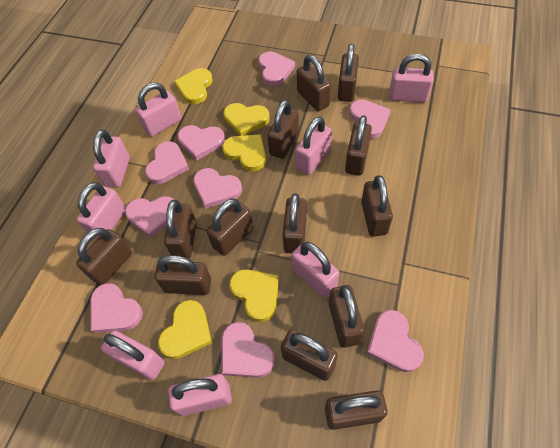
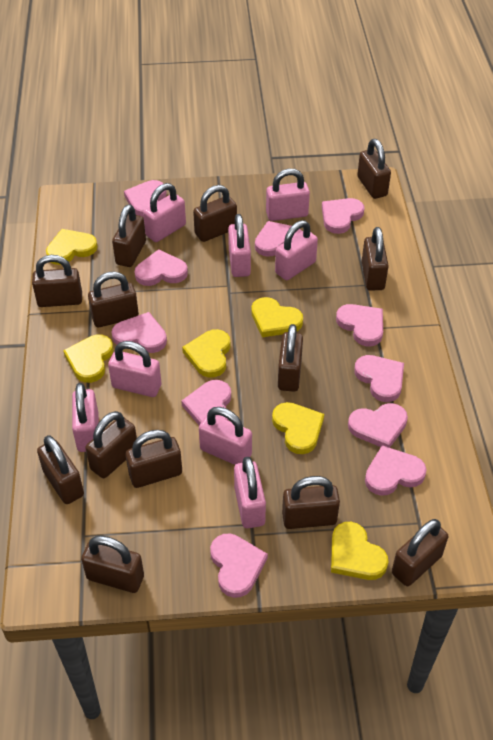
pink heart: 9 -> 11
yellow heart: 5 -> 6

